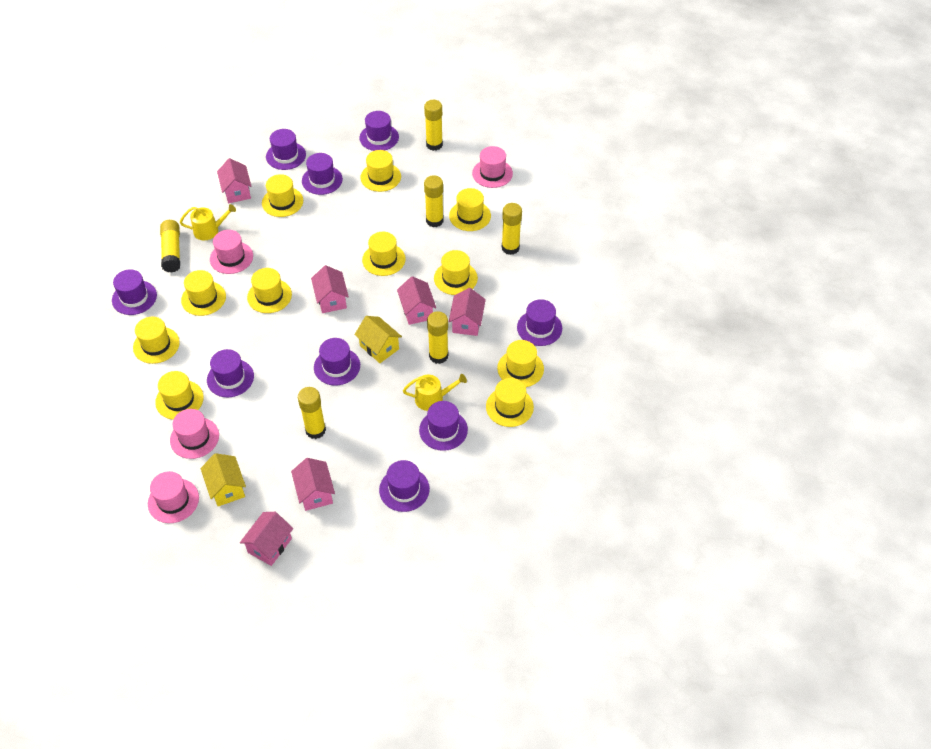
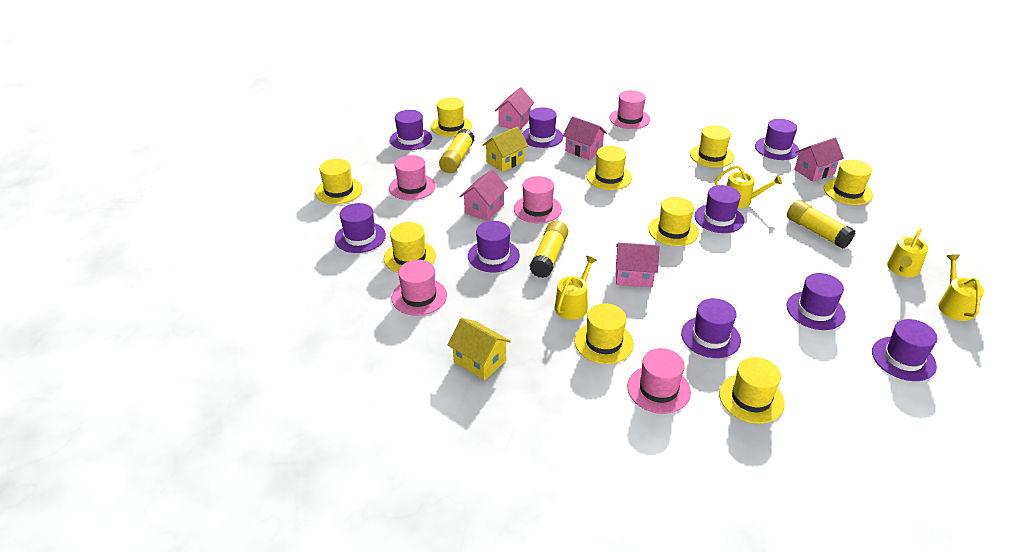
pink hat: 4 -> 5
pink house: 6 -> 5
yellow glue stick: 6 -> 3
yellow hat: 11 -> 9
yellow watering can: 2 -> 4

